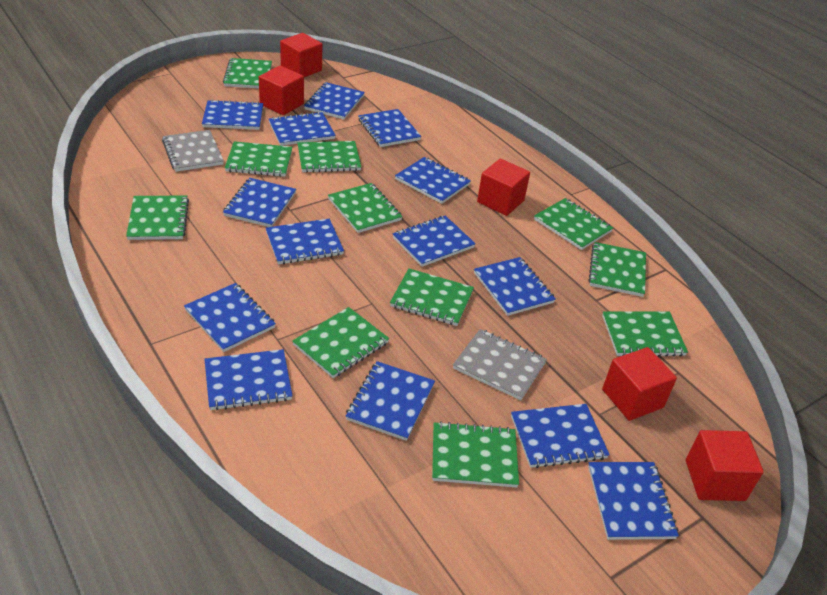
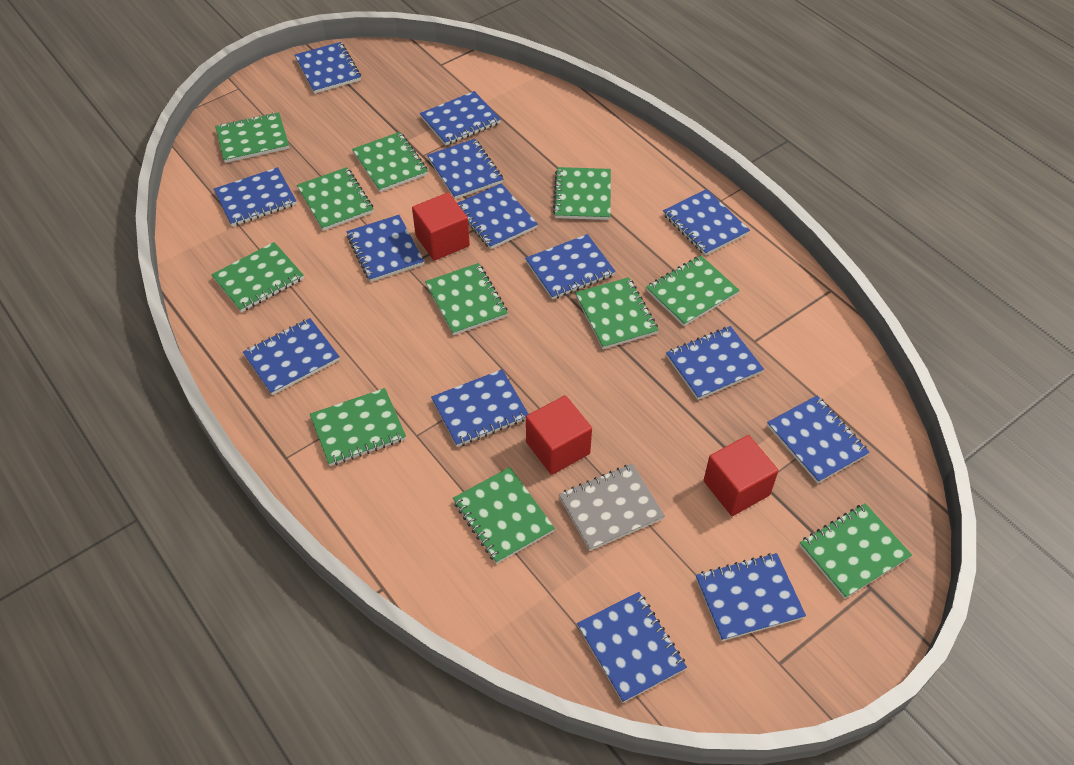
grey notebook: 2 -> 1
red cube: 5 -> 3

